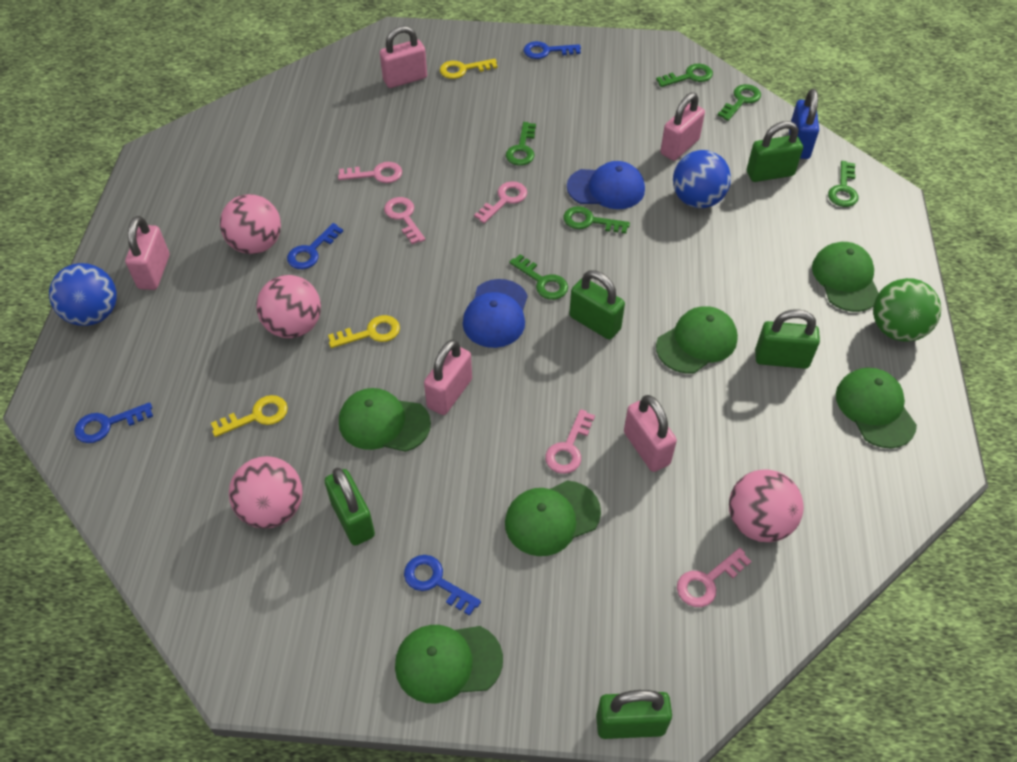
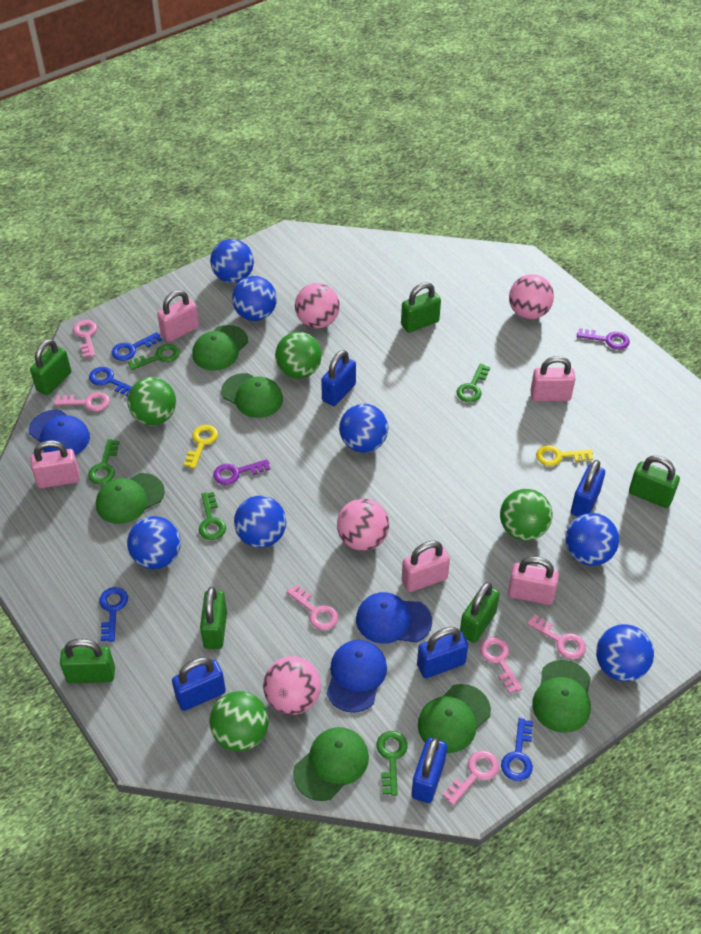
blue ball: 2 -> 7
blue cap: 2 -> 3
blue padlock: 1 -> 5
green ball: 1 -> 4
green key: 6 -> 5
green padlock: 5 -> 6
pink key: 5 -> 6
purple key: 0 -> 2
yellow key: 3 -> 2

